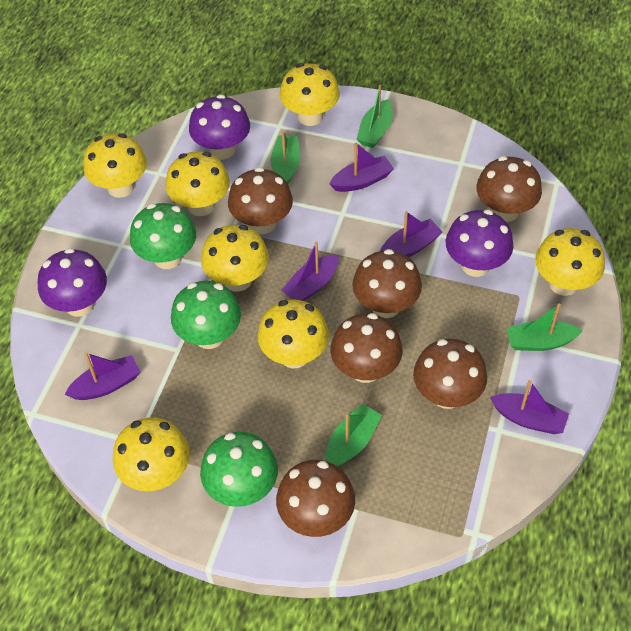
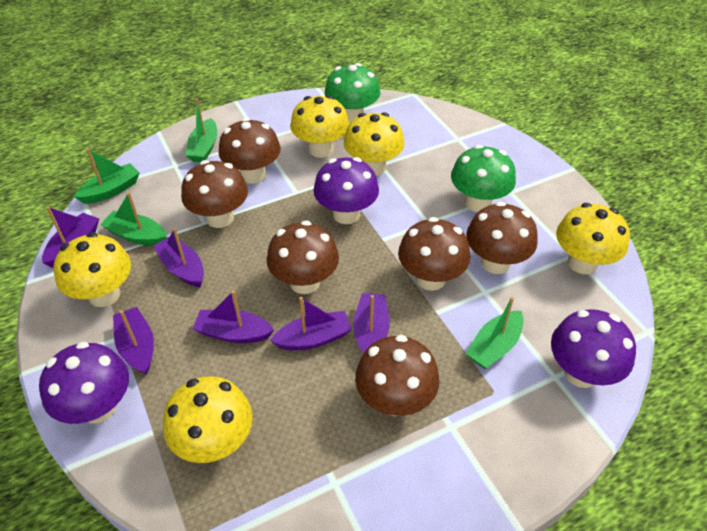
green mushroom: 3 -> 2
purple boat: 5 -> 6
yellow mushroom: 7 -> 5

